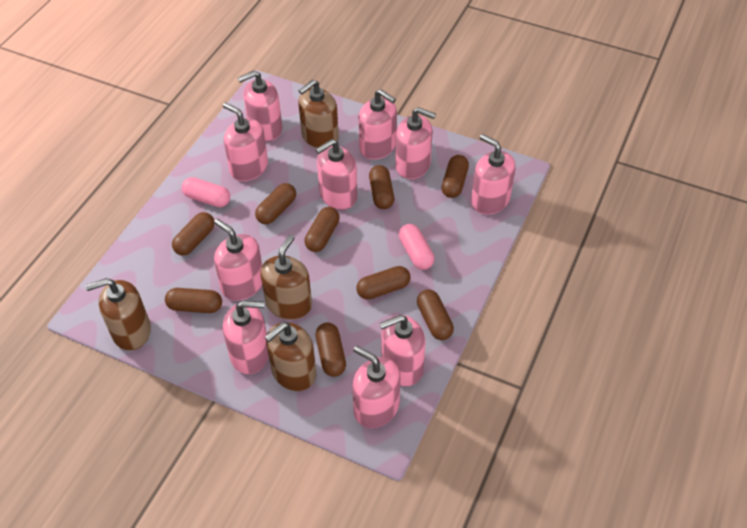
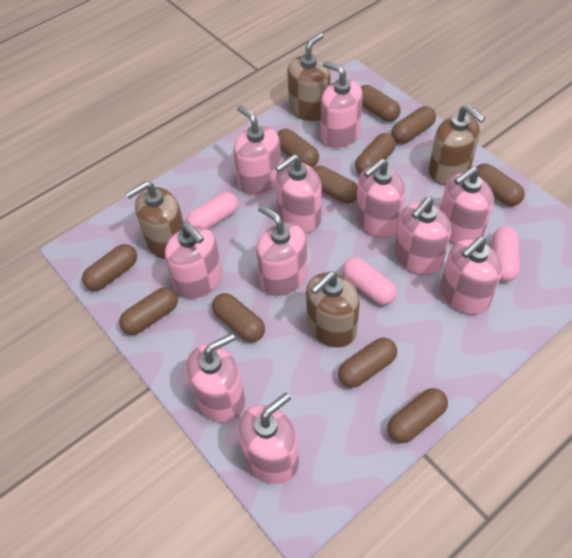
brown capsule: 9 -> 11
pink capsule: 2 -> 3
pink soap dispenser: 10 -> 11

